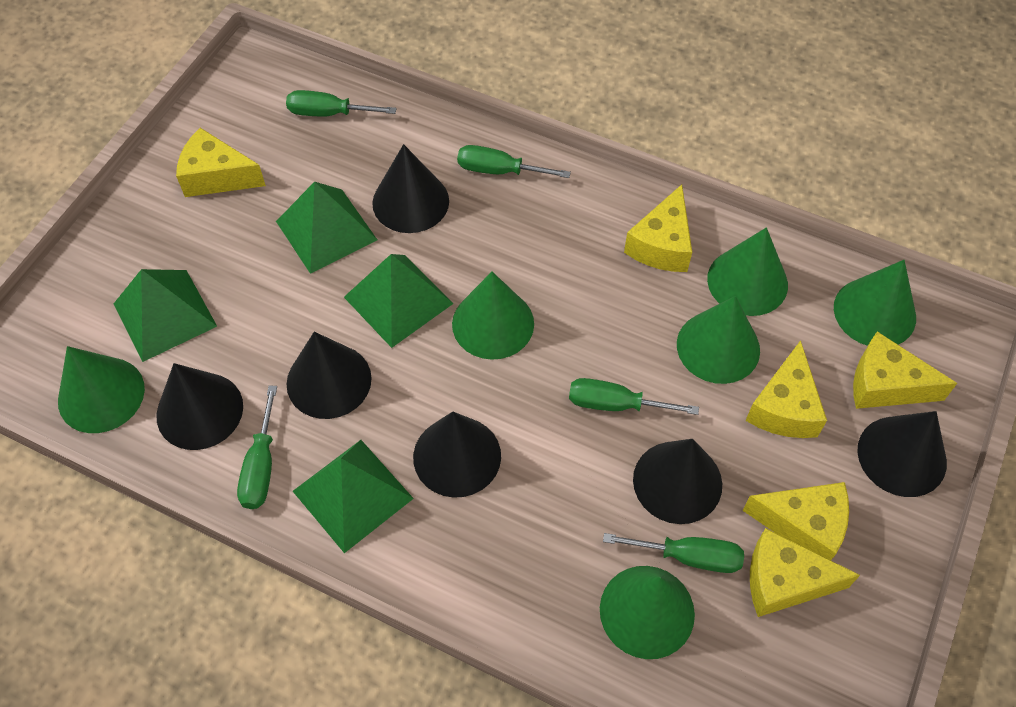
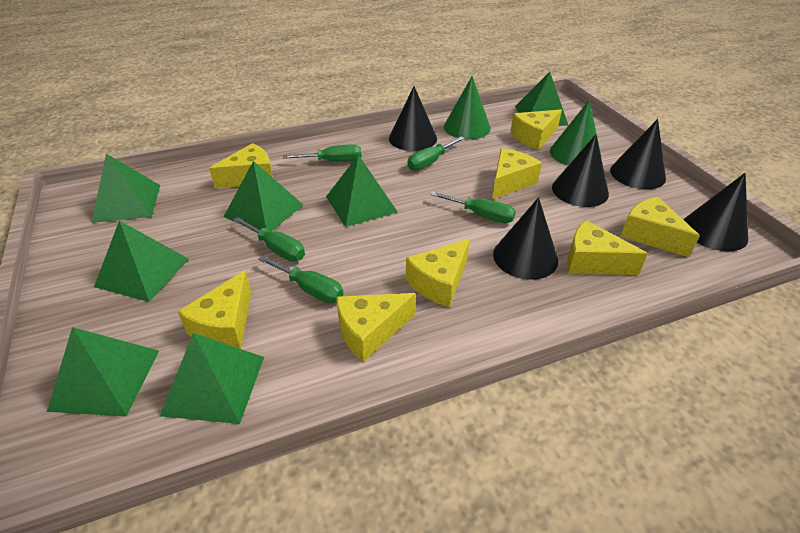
black cone: 6 -> 5
green cone: 6 -> 2
green pyramid: 4 -> 7
yellow cheese: 6 -> 8

